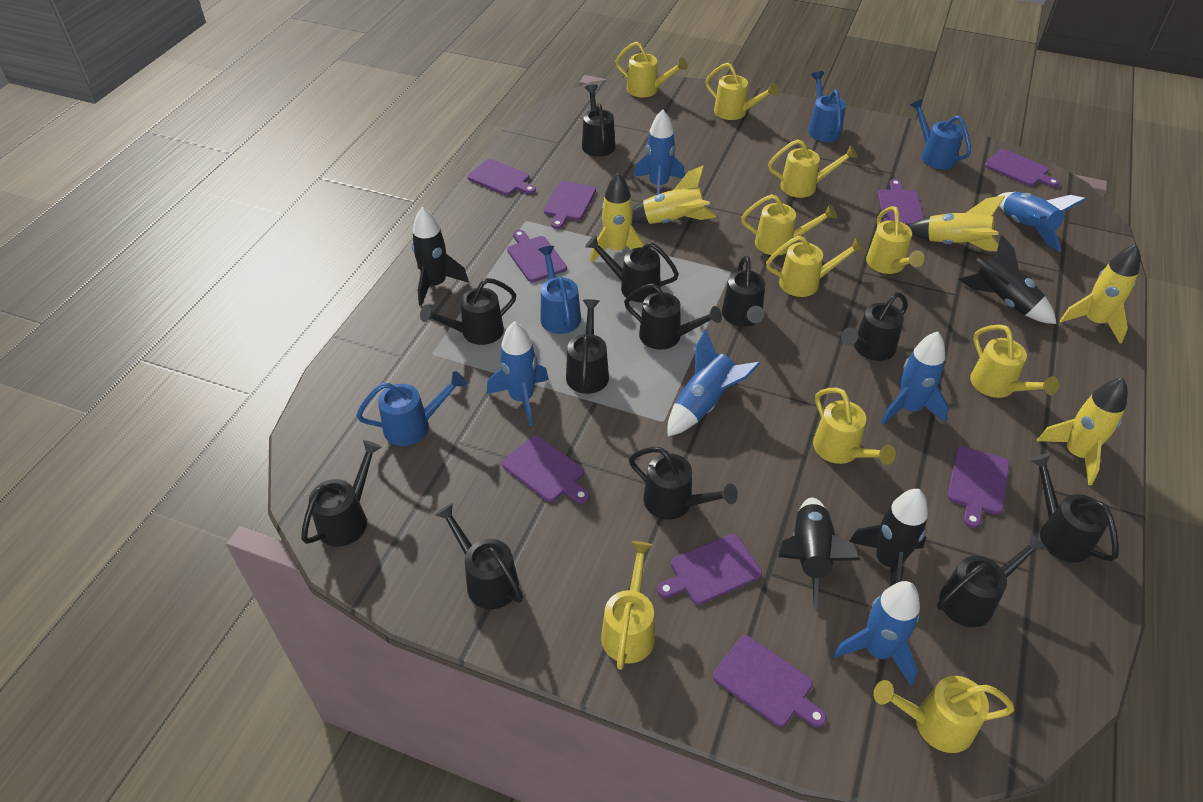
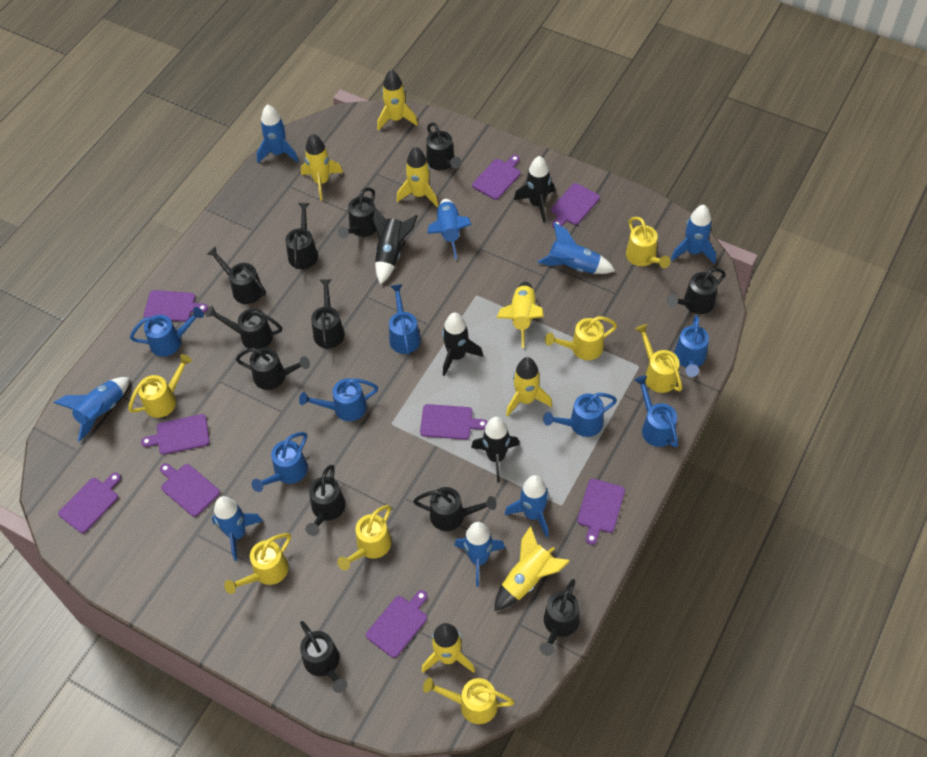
blue rocket: 6 -> 8
blue watering can: 4 -> 7
yellow rocket: 5 -> 7
yellow watering can: 10 -> 7

